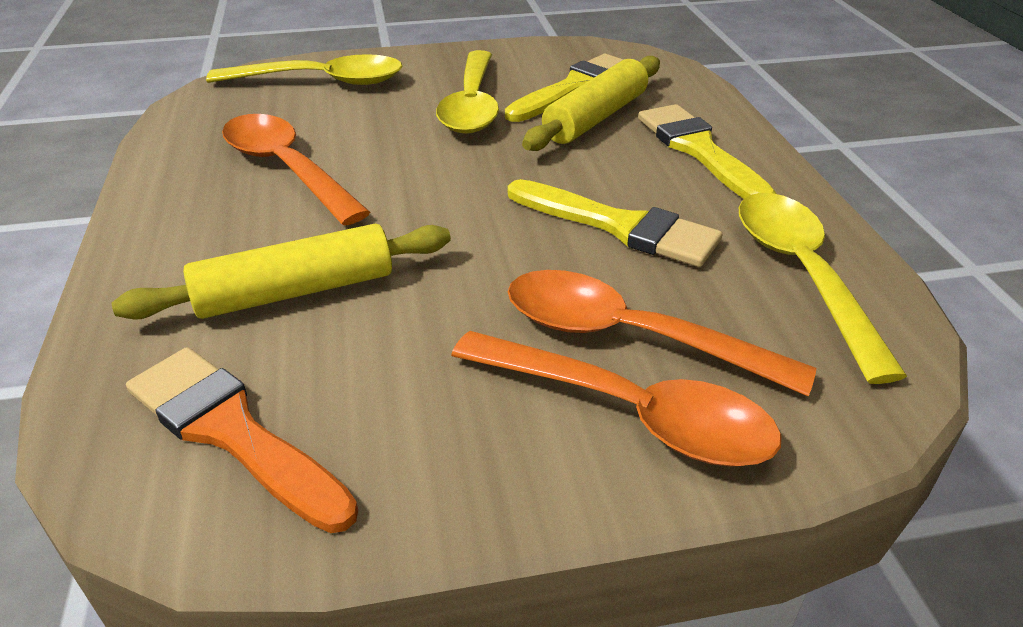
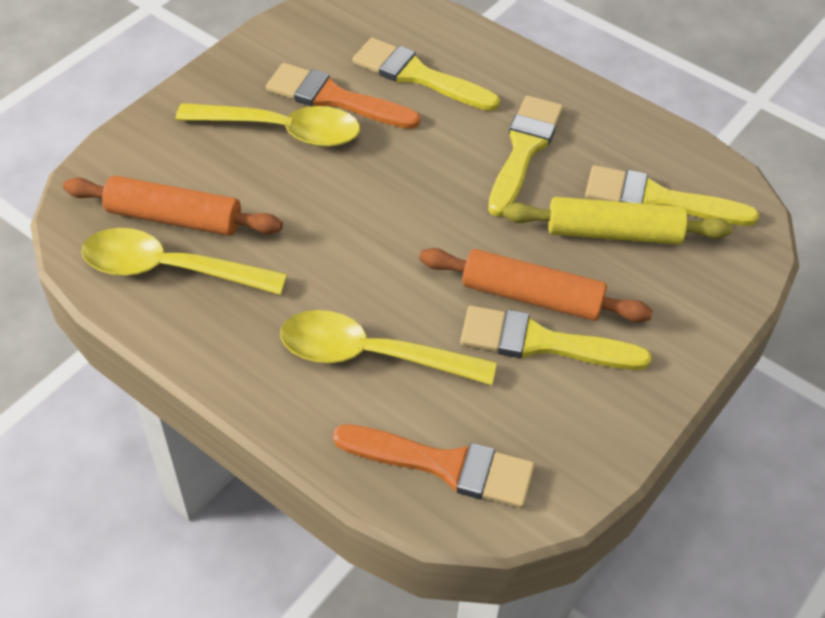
orange brush: 1 -> 2
orange rolling pin: 0 -> 2
orange spoon: 3 -> 0
yellow brush: 3 -> 4
yellow rolling pin: 2 -> 1

